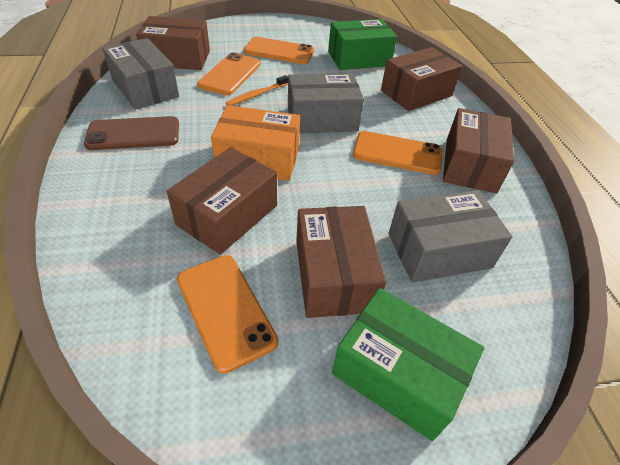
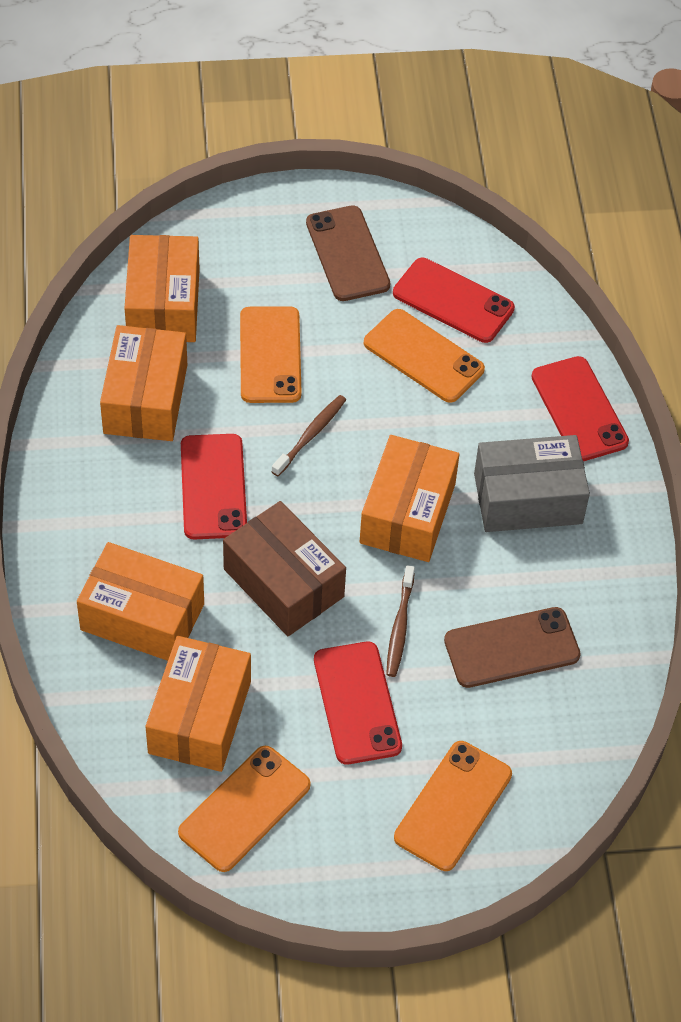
brown box: 5 -> 1
brown phone: 1 -> 2
brown toothbrush: 0 -> 2
green box: 2 -> 0
grey box: 3 -> 1
orange box: 1 -> 5
orange toothbrush: 1 -> 0
red phone: 0 -> 4

